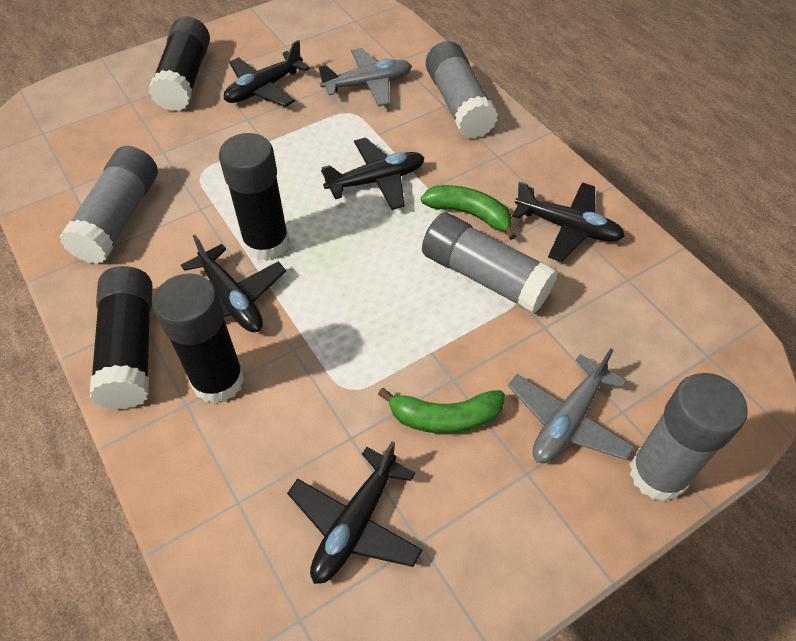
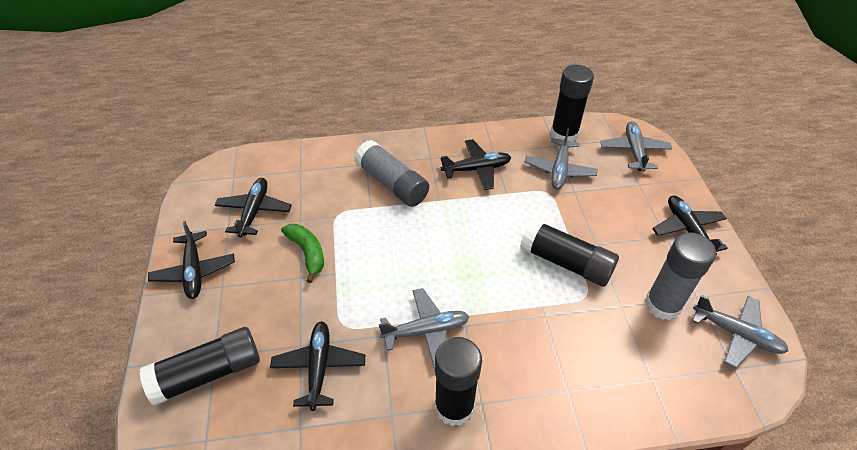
green banana: 2 -> 1
grey glue stick: 4 -> 2
grey plane: 2 -> 4

